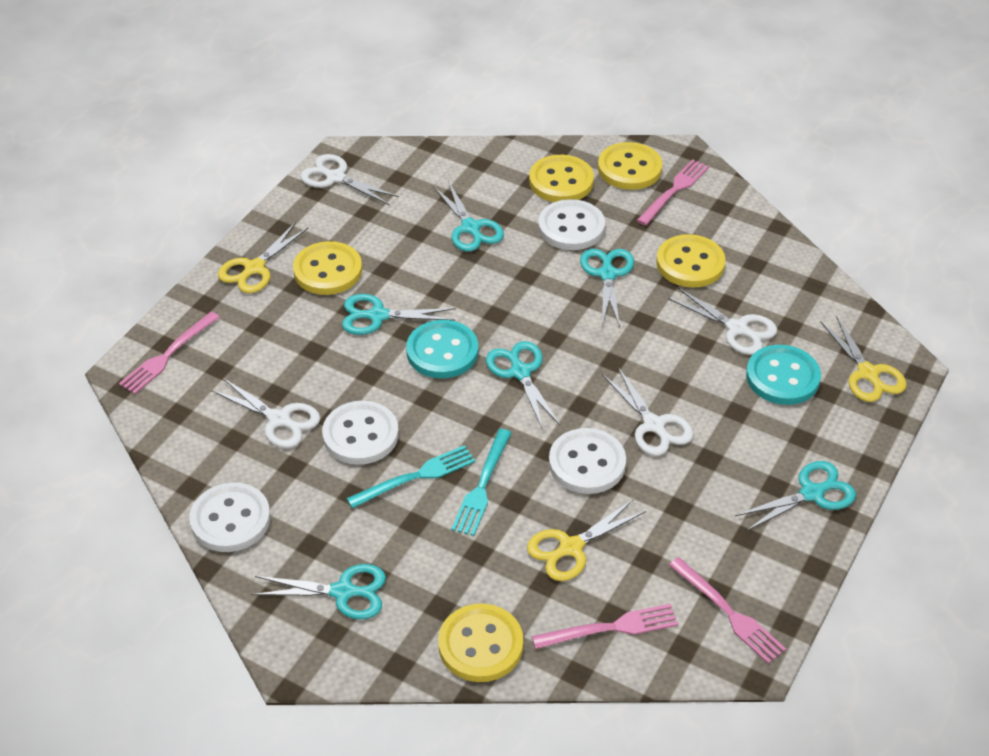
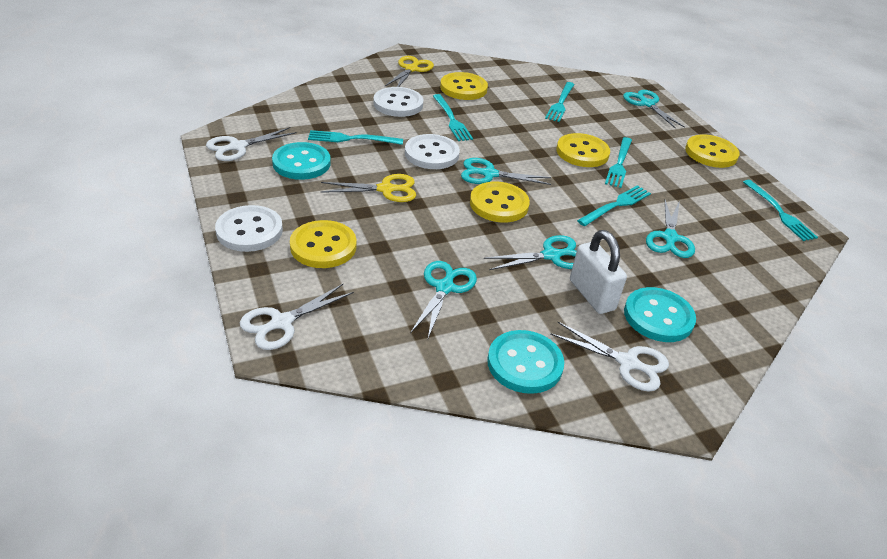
pink fork: 4 -> 0
turquoise button: 2 -> 3
turquoise fork: 2 -> 6
turquoise scissors: 6 -> 5
white button: 4 -> 3
white padlock: 0 -> 1
white scissors: 4 -> 3
yellow scissors: 3 -> 2

